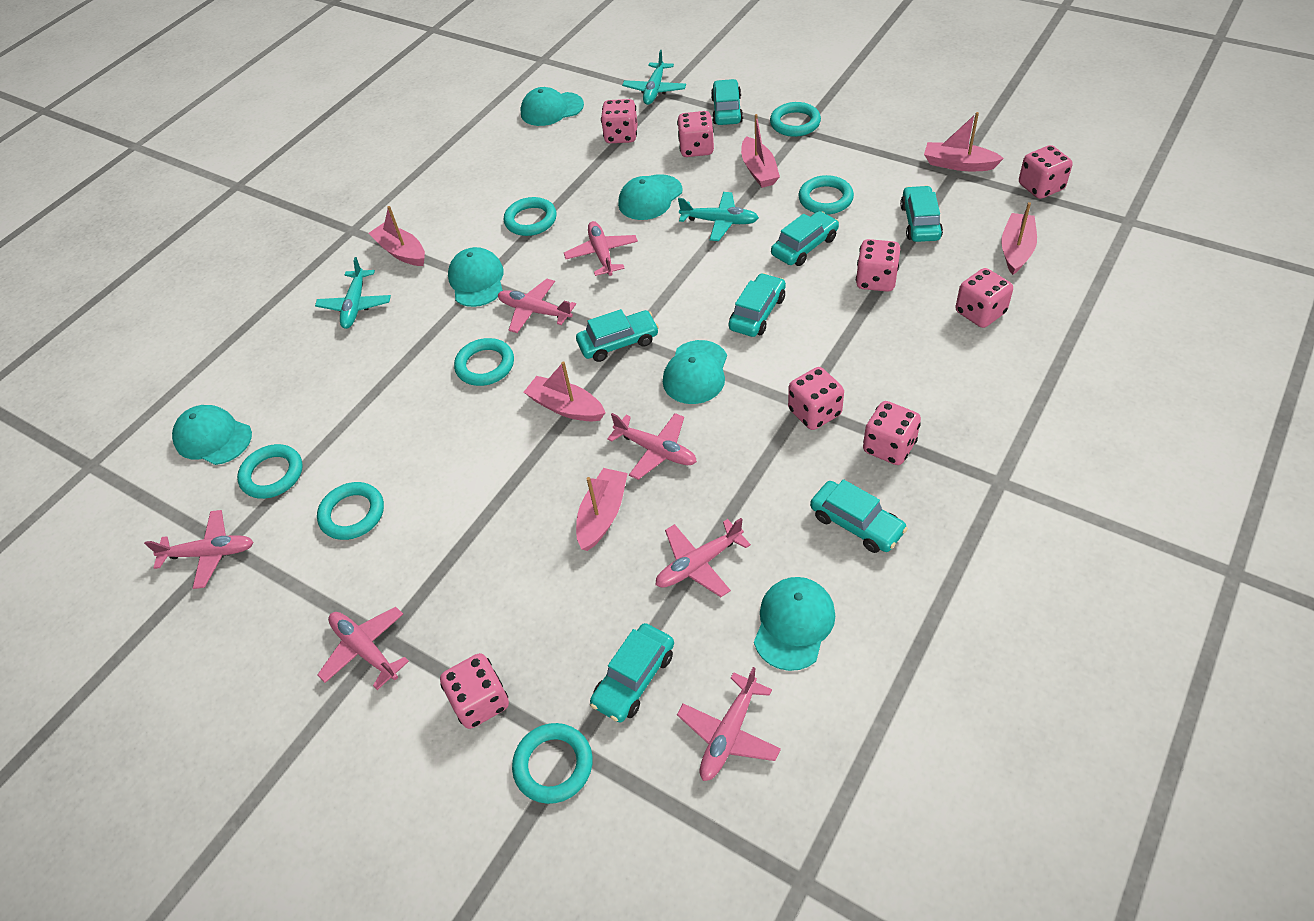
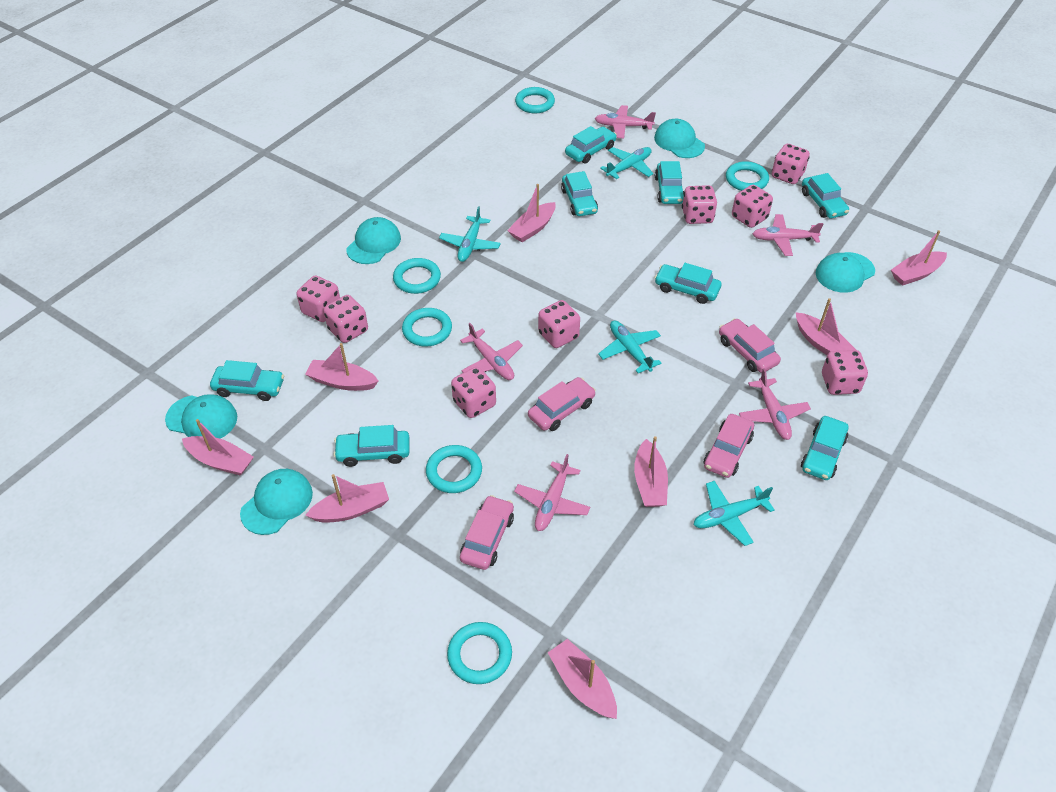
pink boat: 6 -> 8
pink car: 0 -> 4
pink plane: 7 -> 5
turquoise cap: 6 -> 5
turquoise car: 7 -> 8
turquoise plane: 3 -> 4
turquoise ring: 7 -> 6

